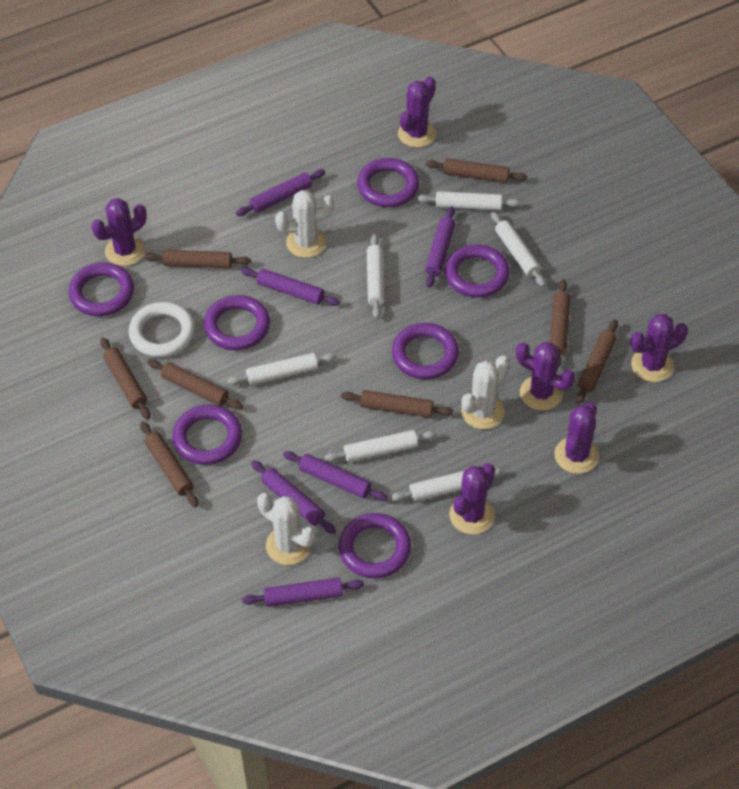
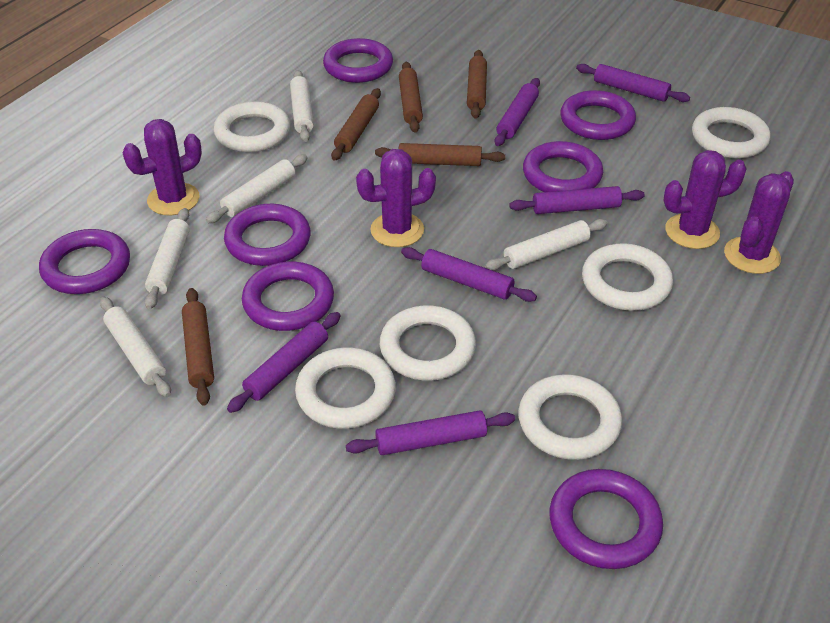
brown rolling pin: 8 -> 5
purple cactus: 6 -> 4
white cactus: 3 -> 0
white ring: 1 -> 6
white rolling pin: 6 -> 5

